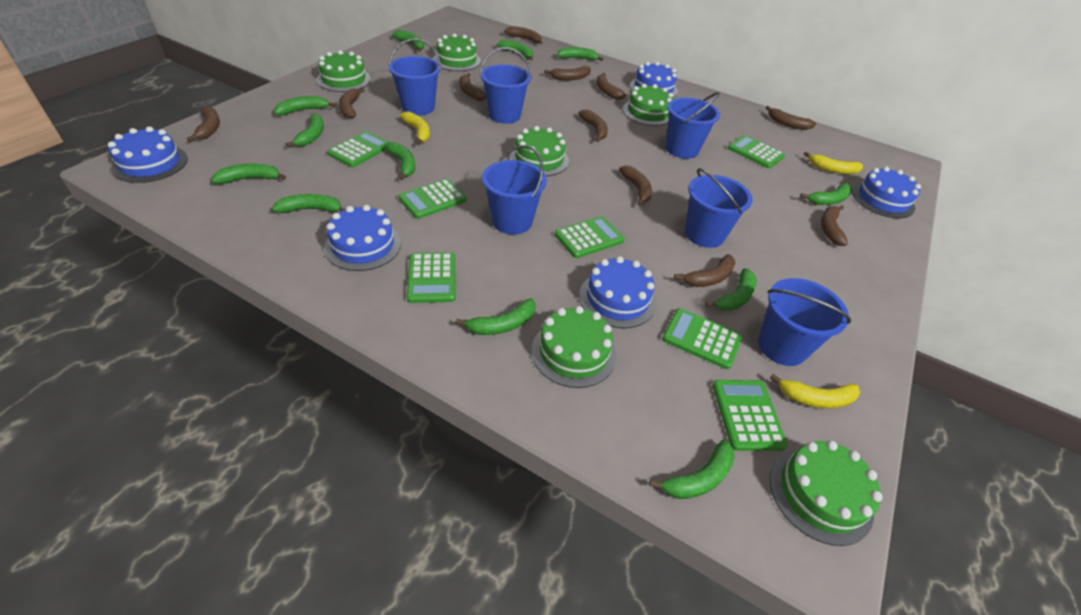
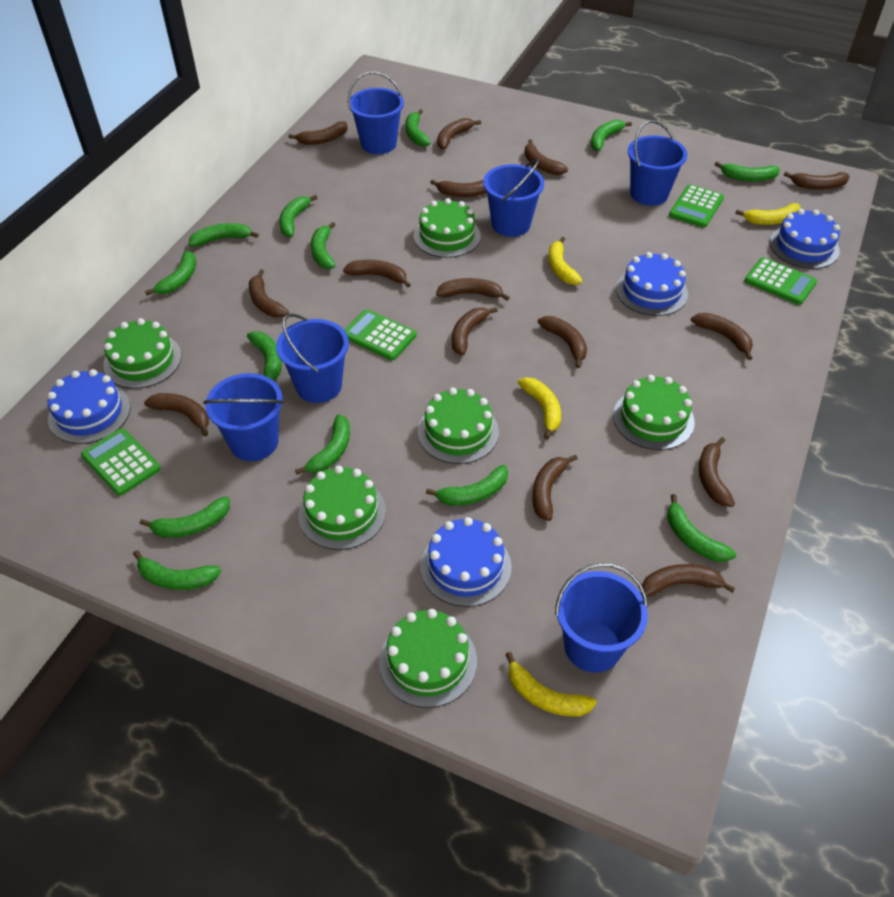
blue cake: 5 -> 4
brown banana: 11 -> 15
green banana: 12 -> 13
green calculator: 7 -> 4
yellow banana: 3 -> 4

